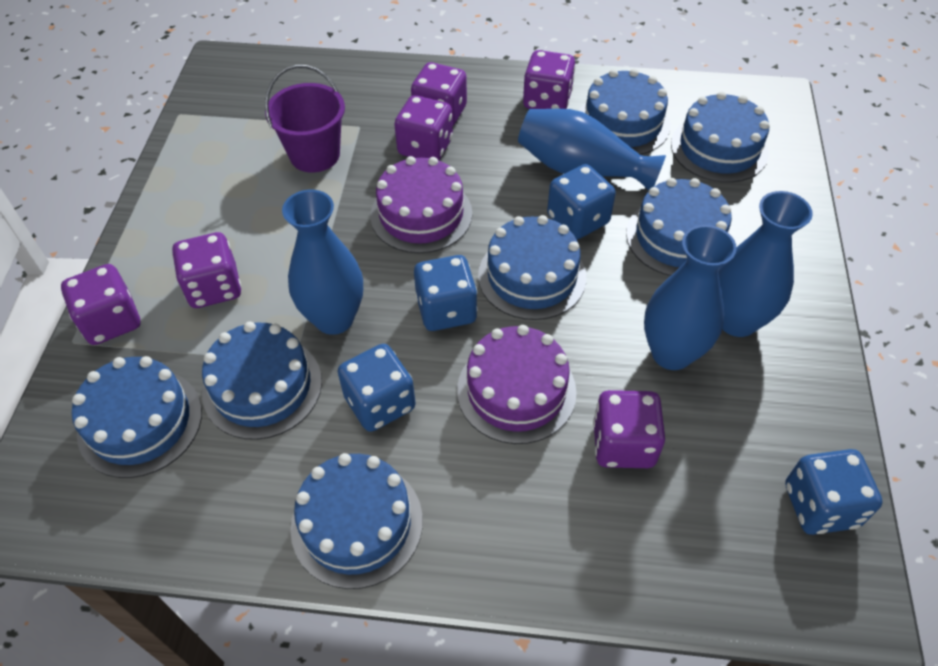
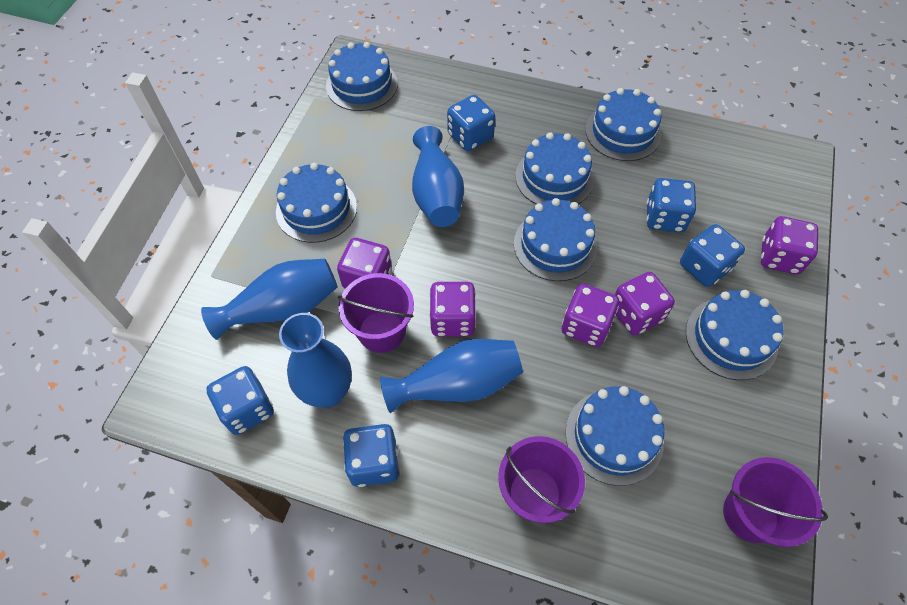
blue dice: 4 -> 5
purple bucket: 1 -> 3
purple cake: 2 -> 0
purple dice: 6 -> 5

